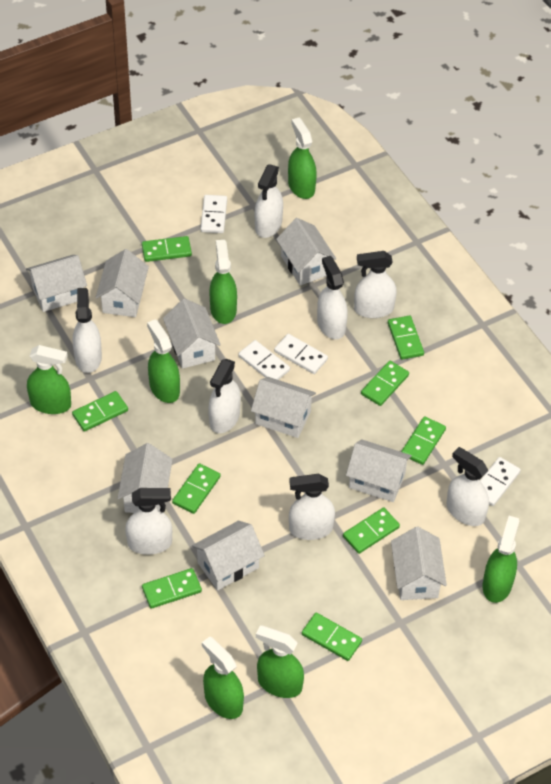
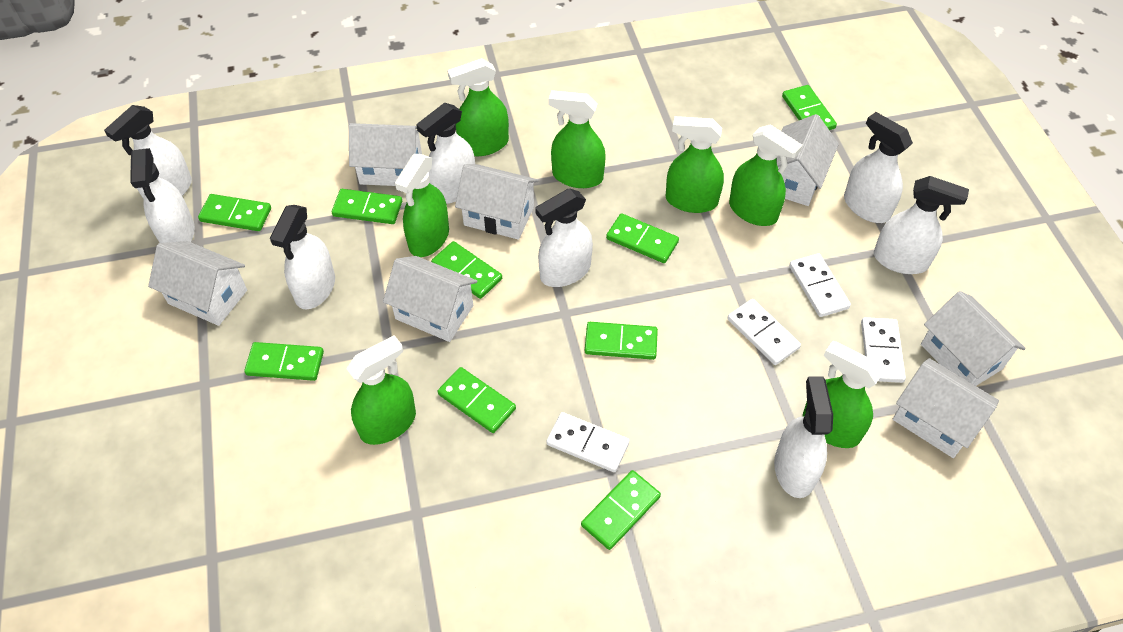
white house: 9 -> 7

